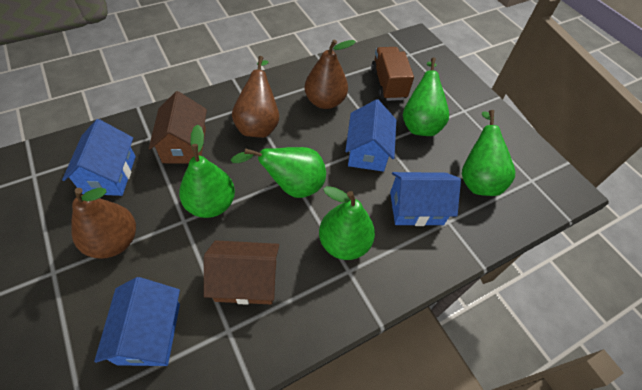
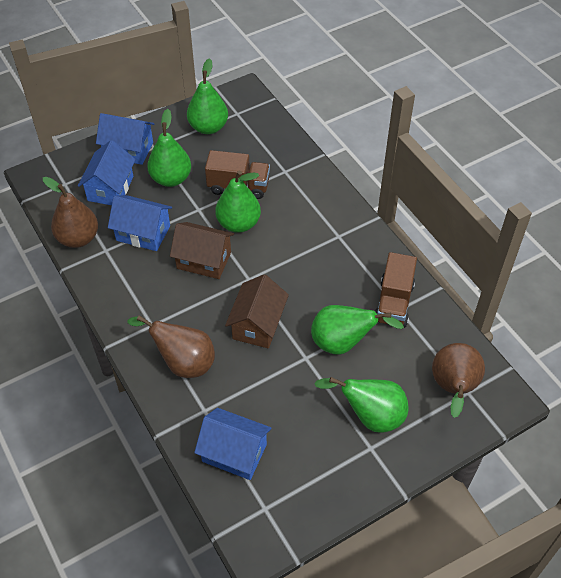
brown truck: 1 -> 2

